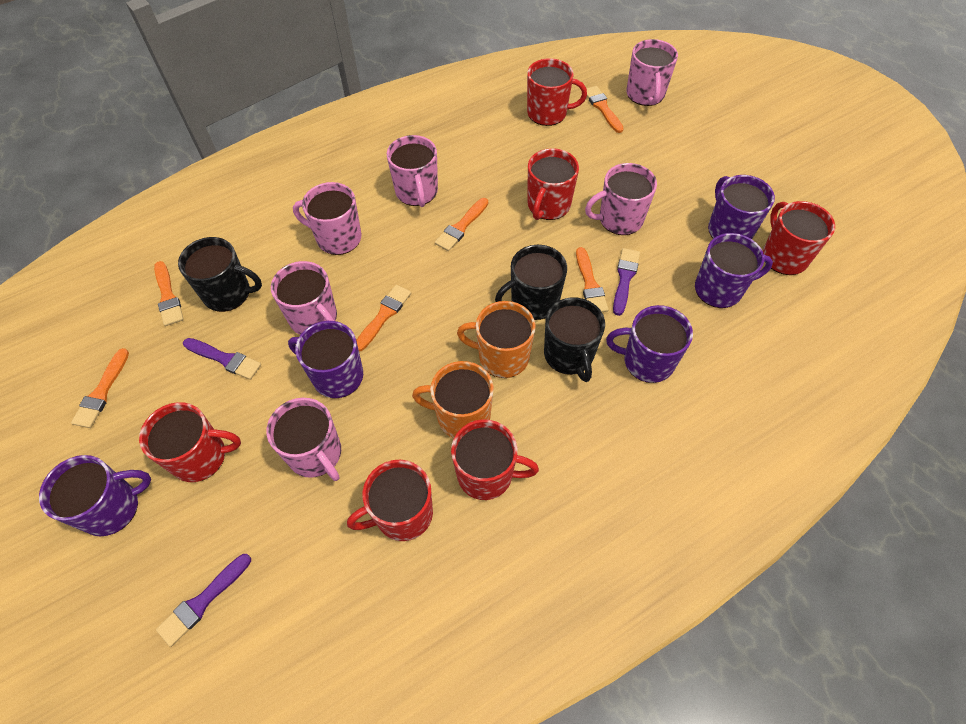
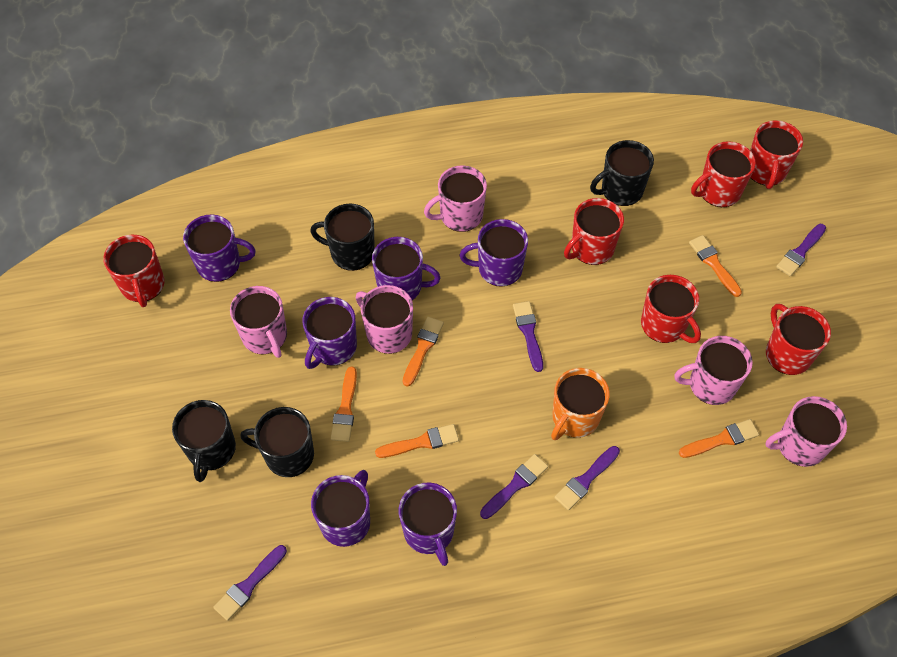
black mug: 3 -> 4
orange brush: 6 -> 5
orange mug: 2 -> 1
pink mug: 6 -> 5
purple brush: 3 -> 5
purple mug: 5 -> 6

